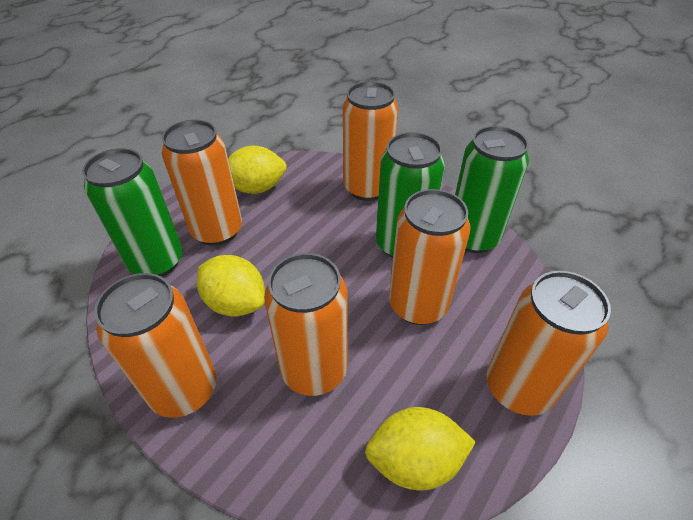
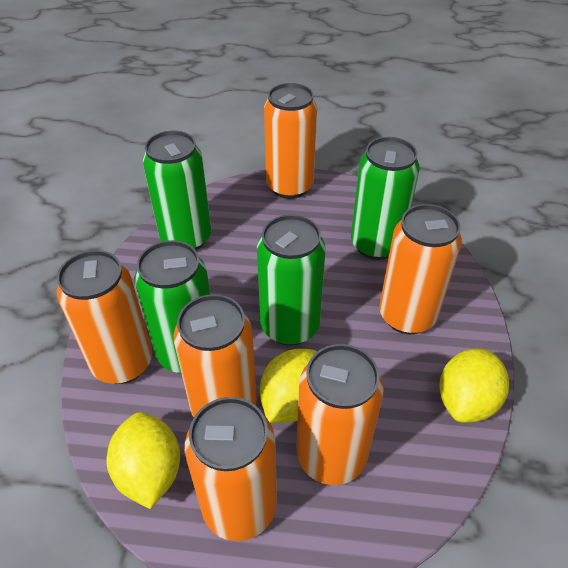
green can: 3 -> 4

